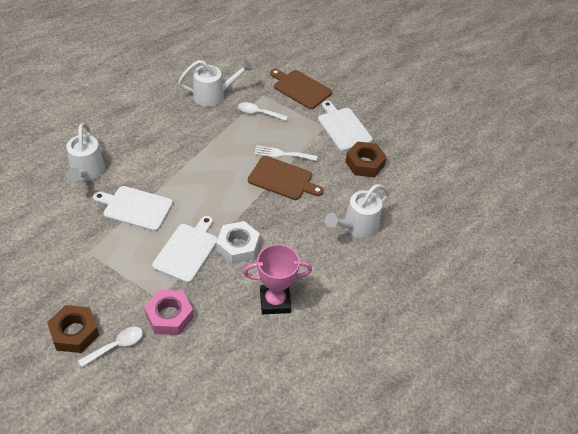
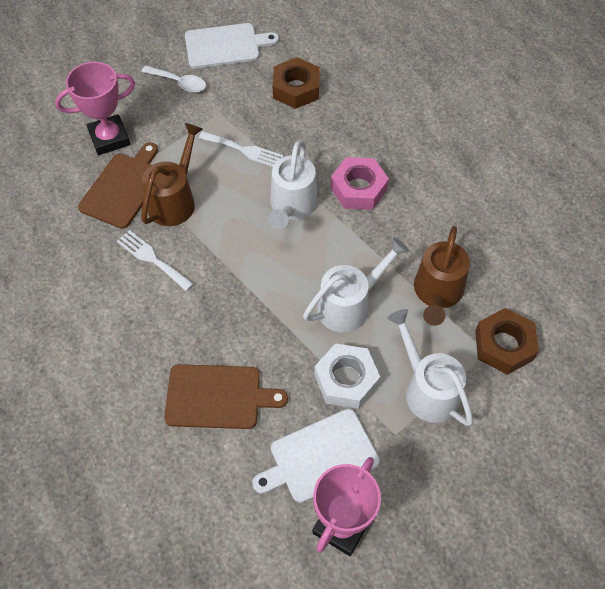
brown watering can: 0 -> 2
pink trophy: 1 -> 2
white cutting board: 3 -> 2
white fork: 1 -> 2
white spoon: 2 -> 1

